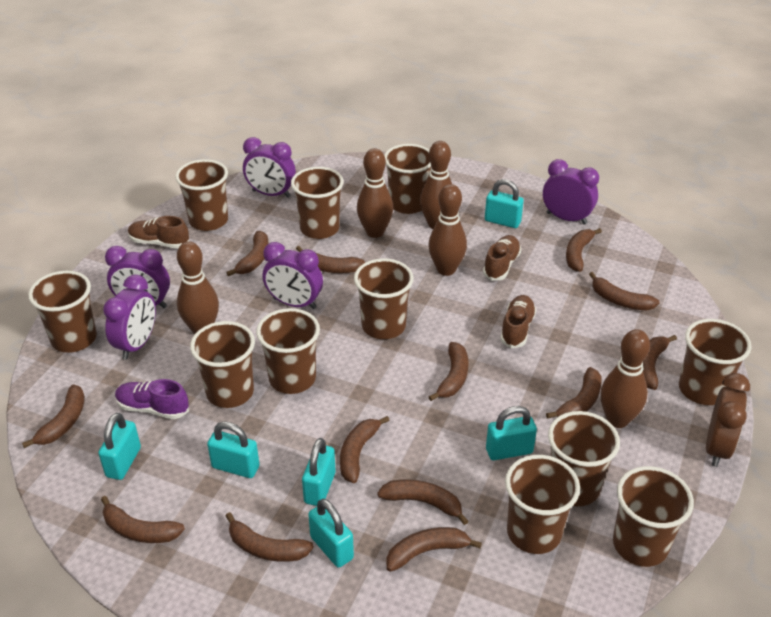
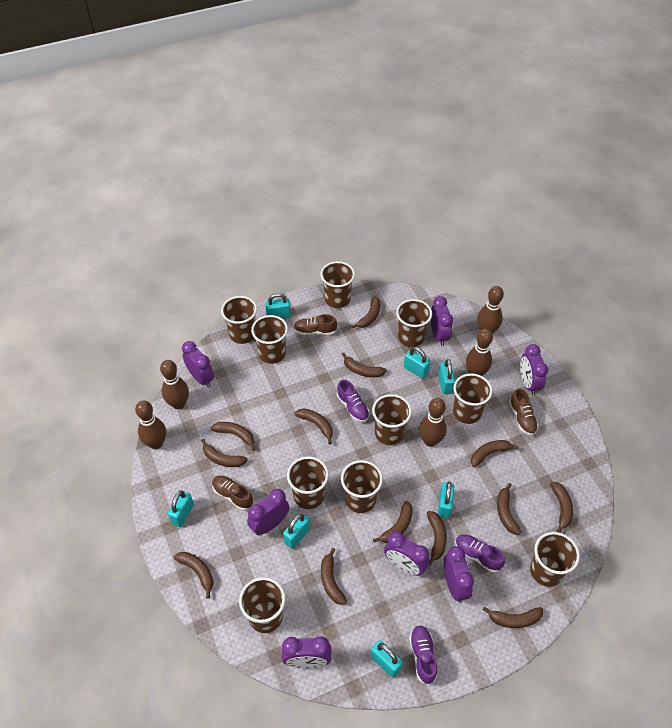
brown clock: 1 -> 0
brown cup: 11 -> 10
purple clock: 5 -> 7
purple shoe: 1 -> 3
turquoise padlock: 6 -> 7

